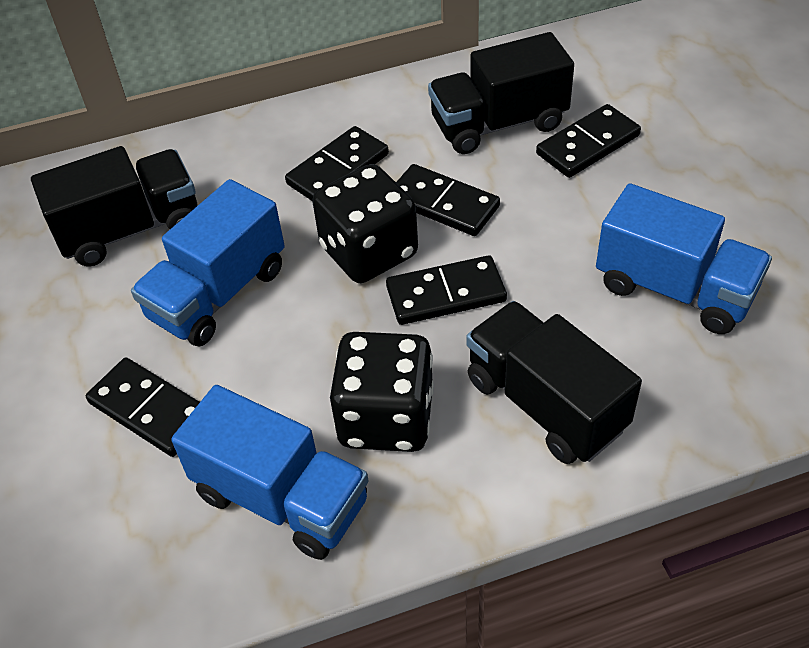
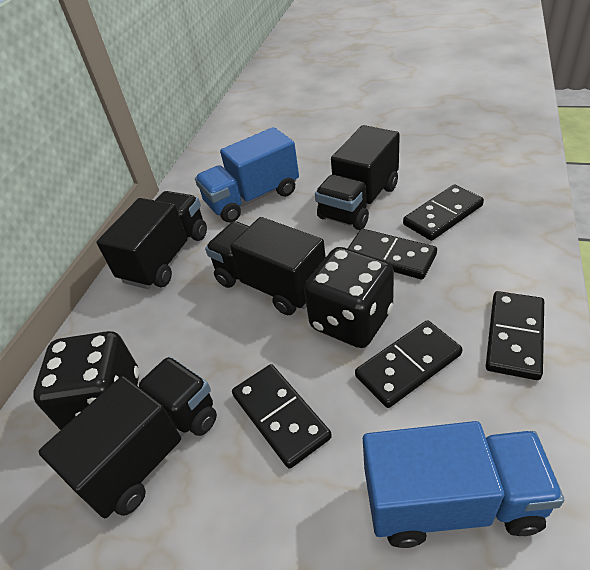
black truck: 3 -> 4
blue truck: 3 -> 2

